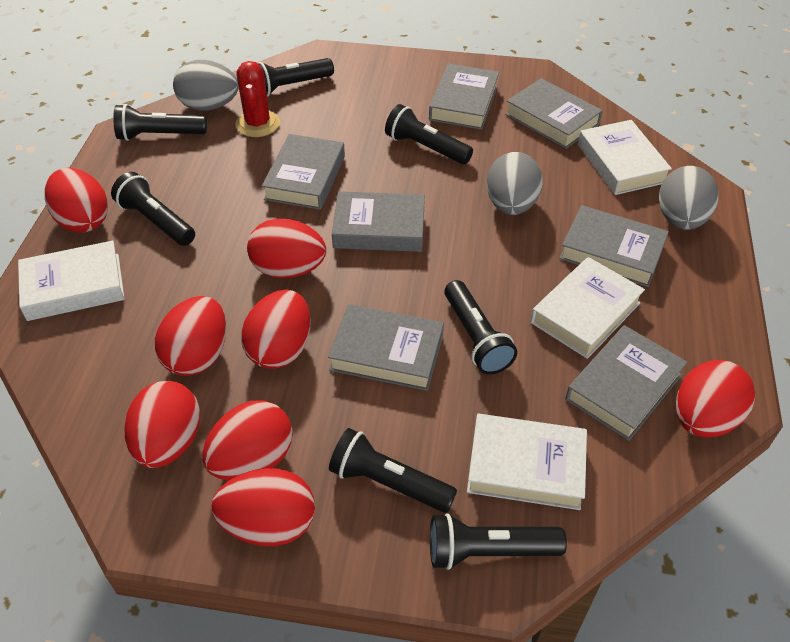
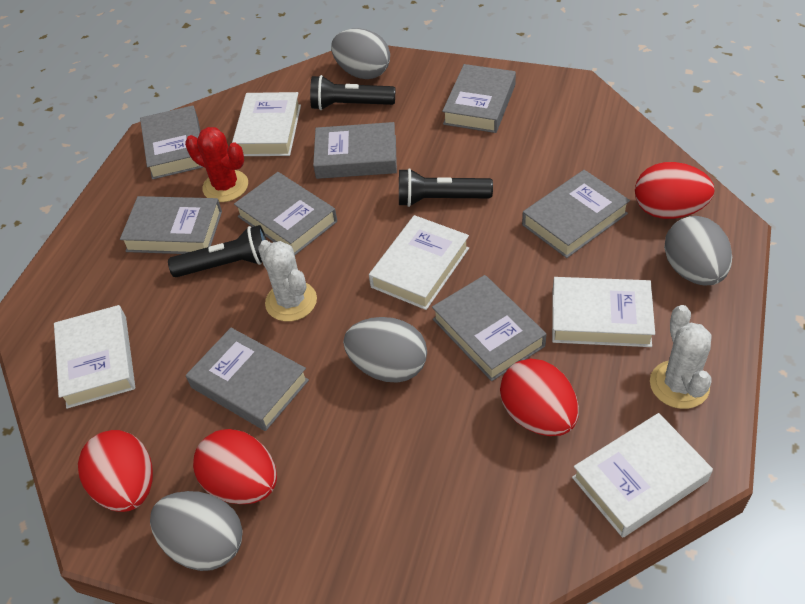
black flashlight: 7 -> 3
grey book: 7 -> 8
grey egg: 3 -> 4
red egg: 8 -> 4
white book: 4 -> 5
white cactus: 0 -> 2

